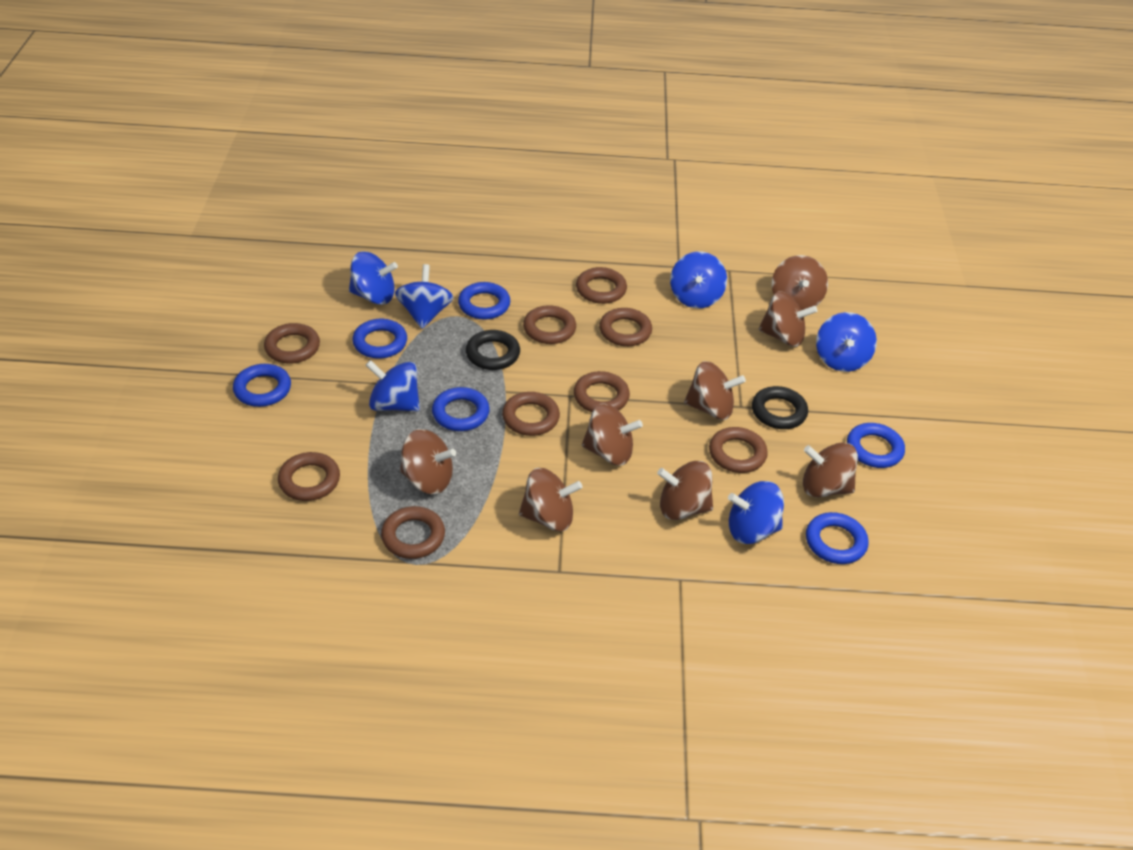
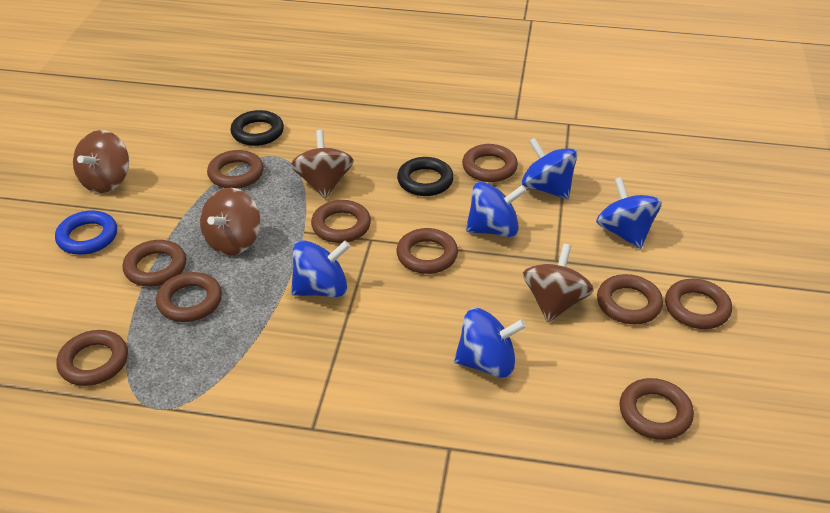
blue ring: 6 -> 1
blue spinning top: 6 -> 5
brown ring: 9 -> 10
brown spinning top: 8 -> 4

